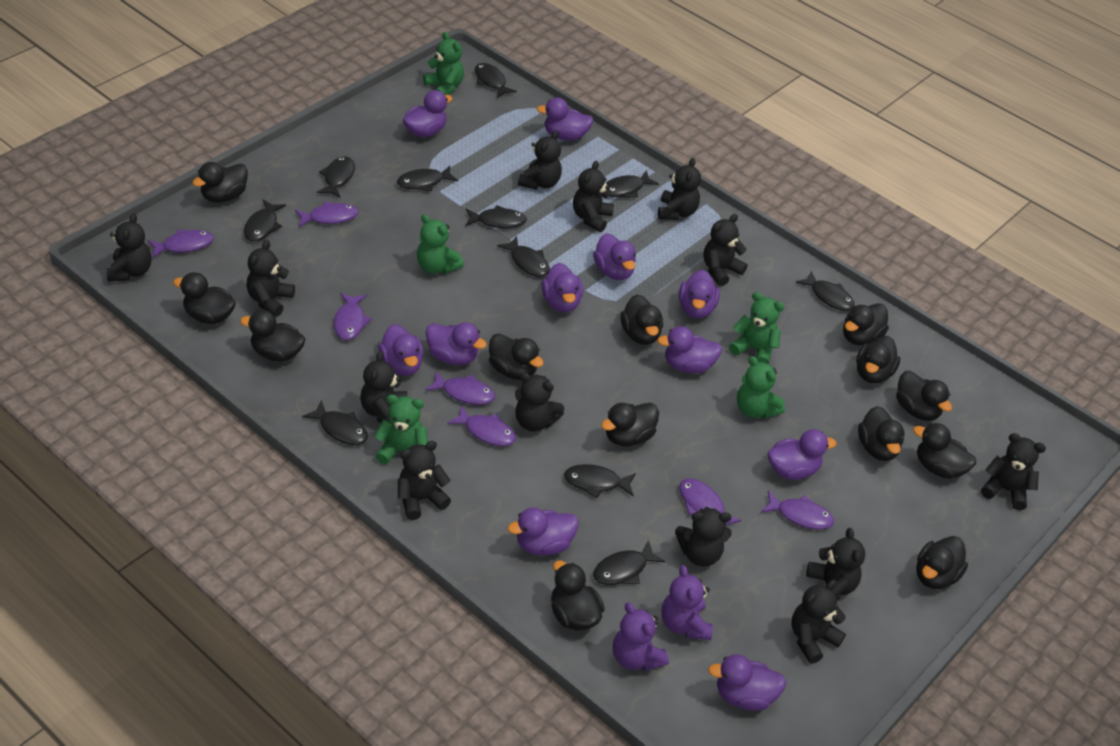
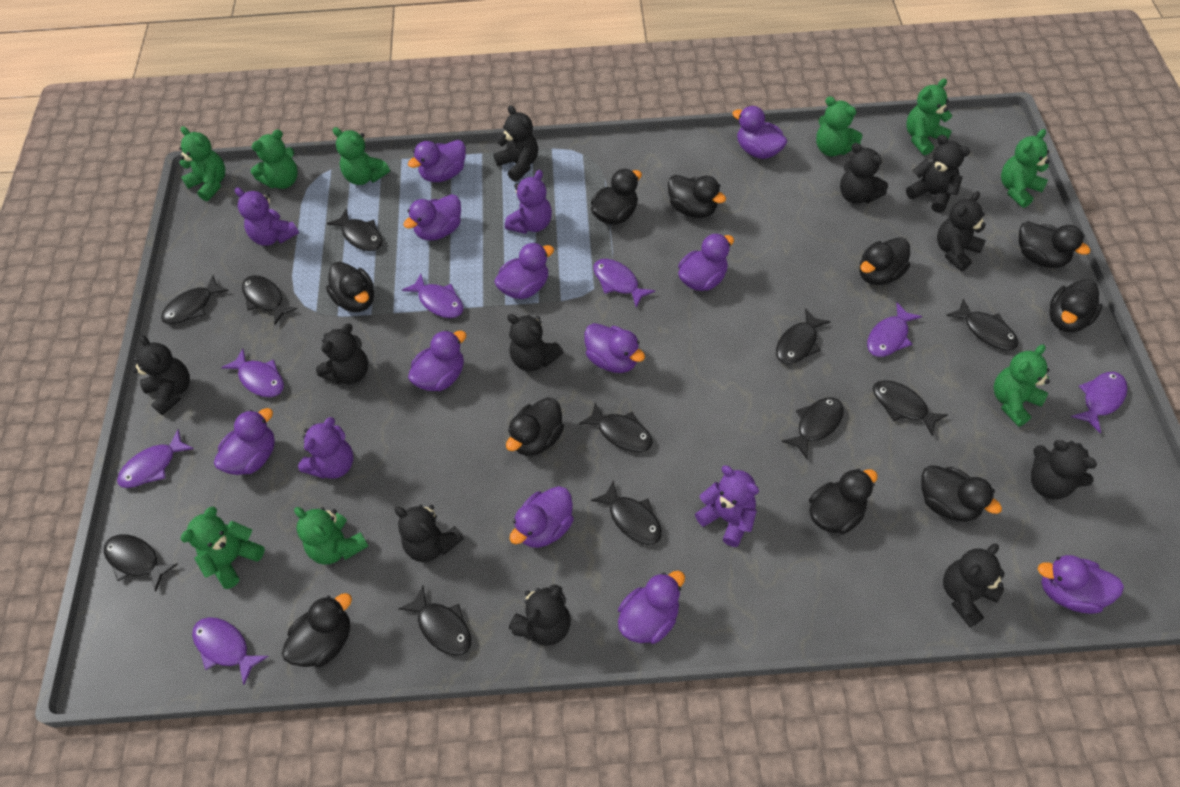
black duck: 13 -> 10
black teddy bear: 13 -> 11
green teddy bear: 5 -> 9
purple teddy bear: 2 -> 4

